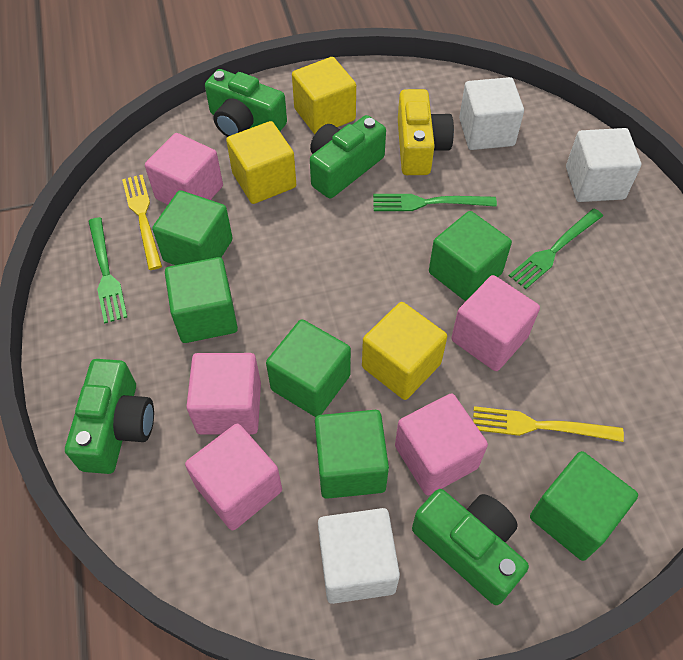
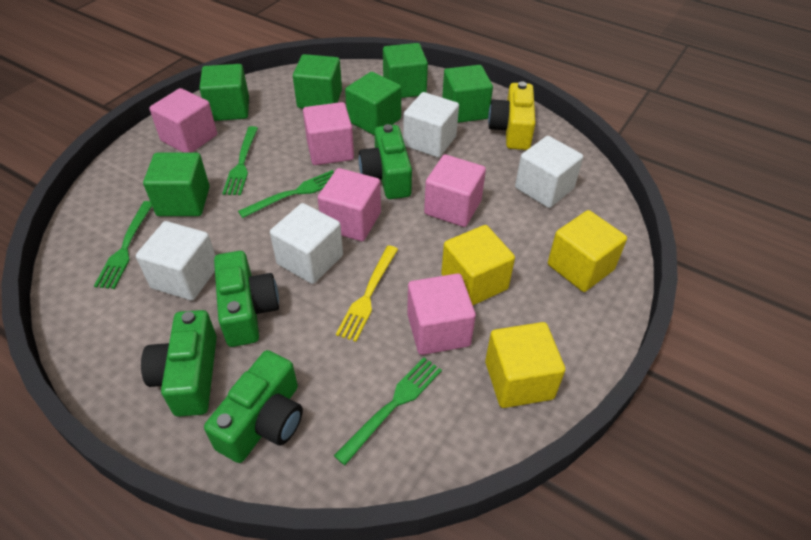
green fork: 3 -> 4
white cube: 3 -> 4
yellow fork: 2 -> 1

